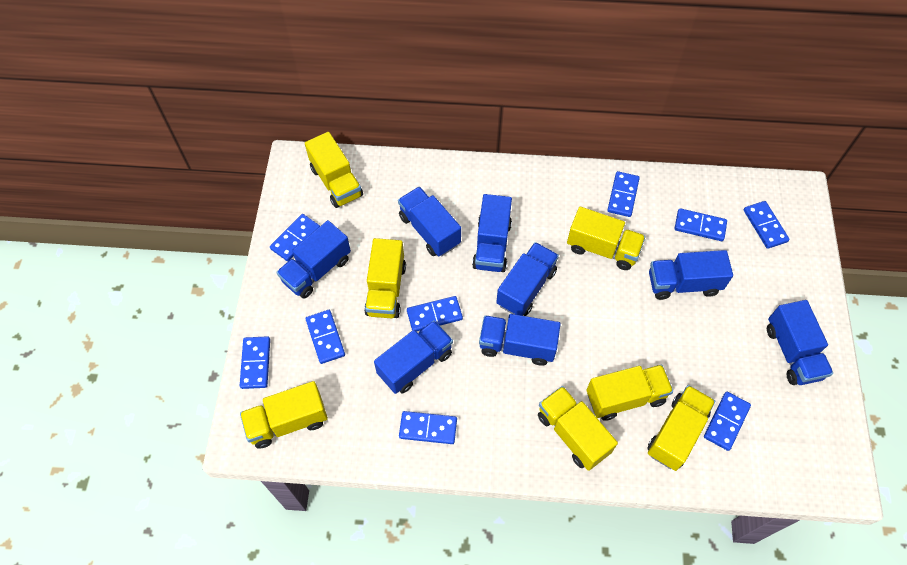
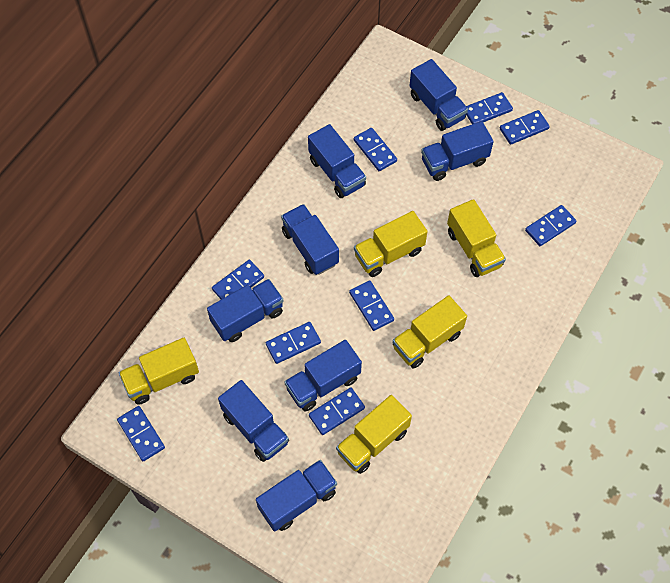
yellow truck: 7 -> 5

